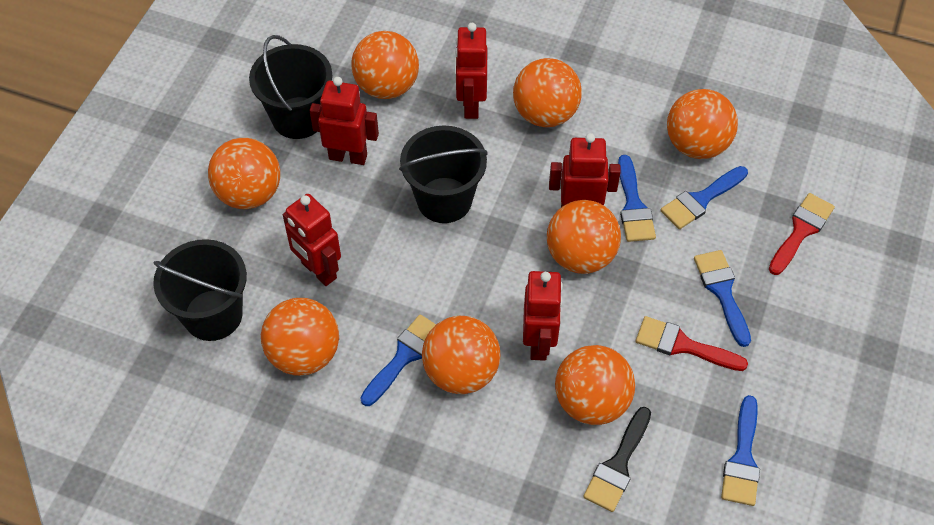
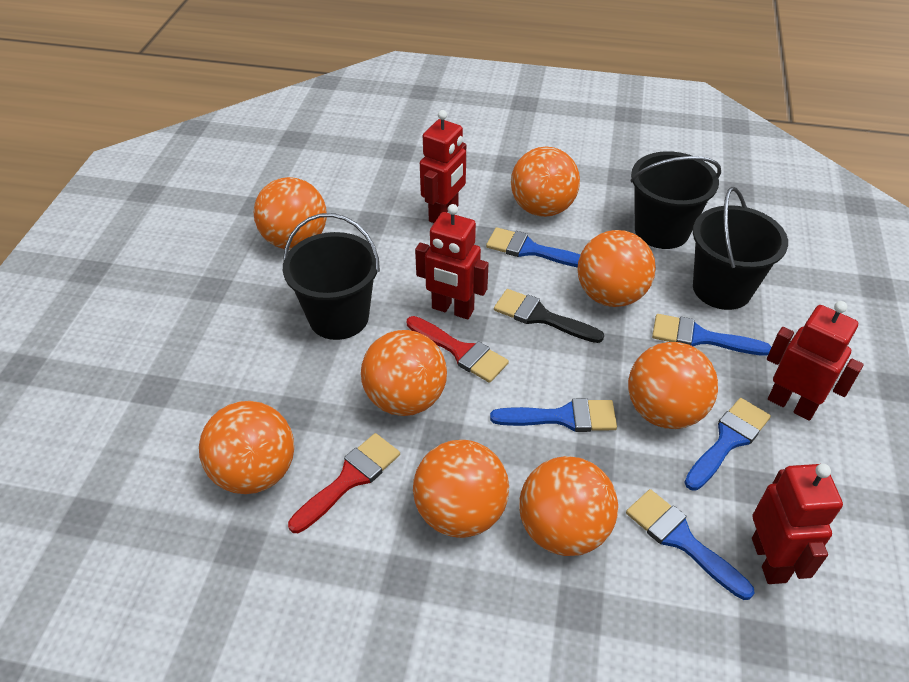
red robot: 5 -> 4

